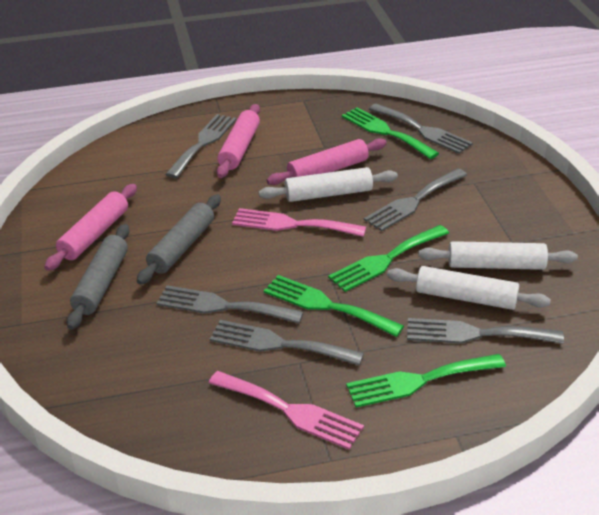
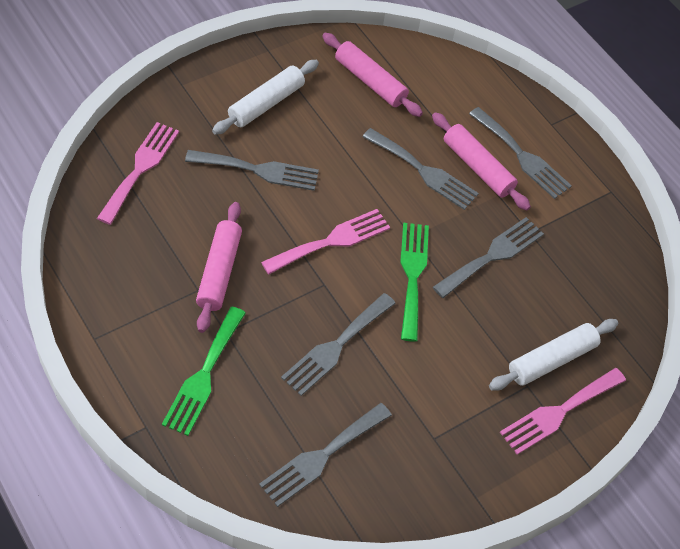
green fork: 4 -> 2
grey rolling pin: 2 -> 0
pink fork: 2 -> 3
white rolling pin: 3 -> 2

